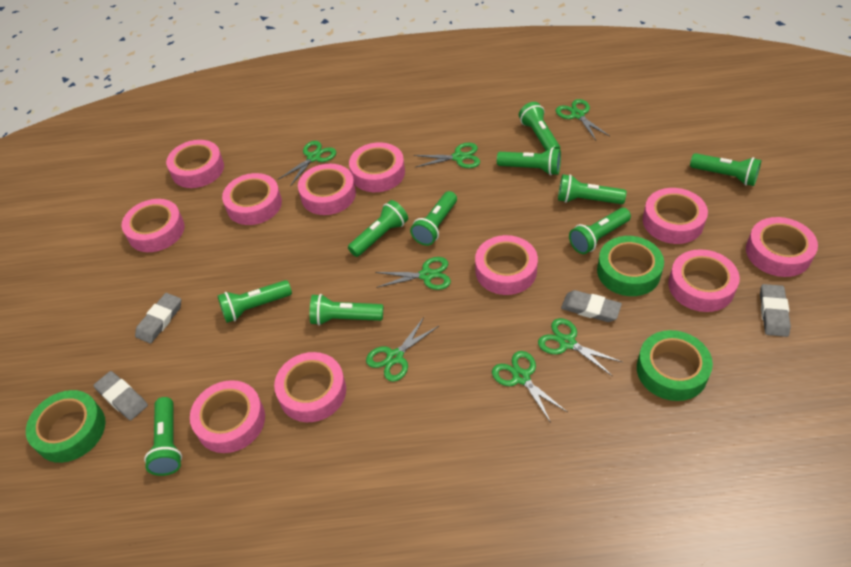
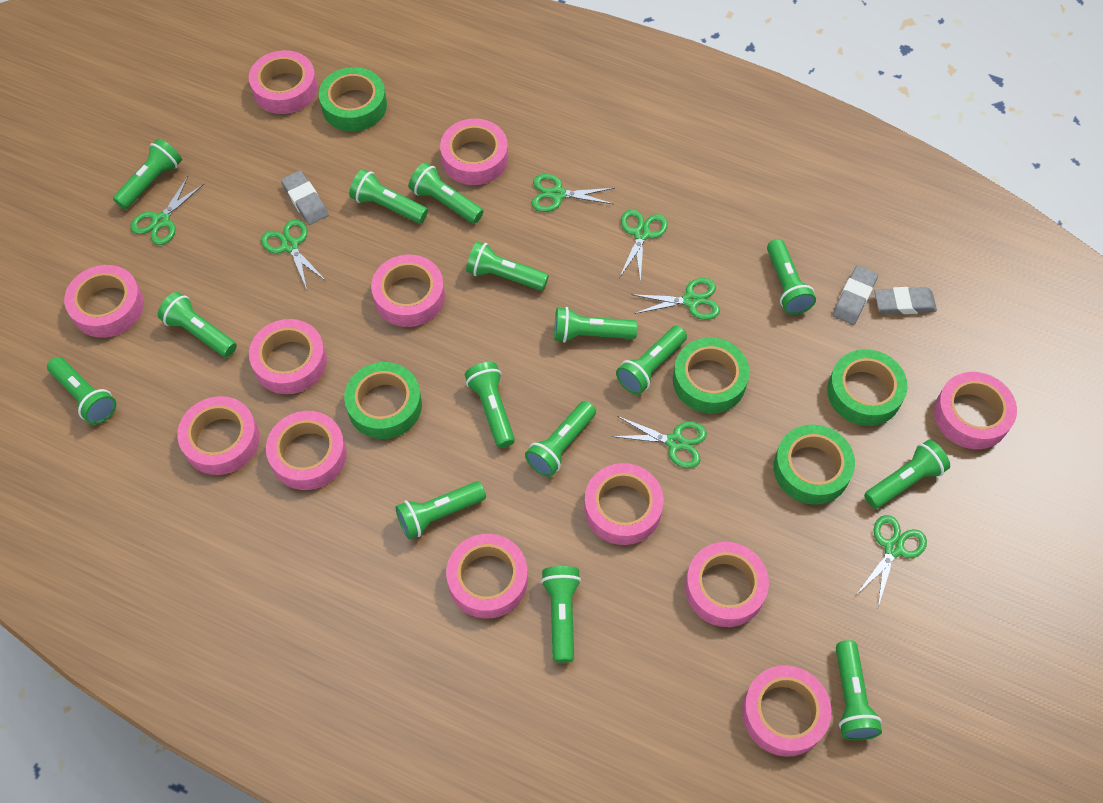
green flashlight: 10 -> 15
green tape: 3 -> 5
grey eraser: 4 -> 3
pink tape: 11 -> 12

